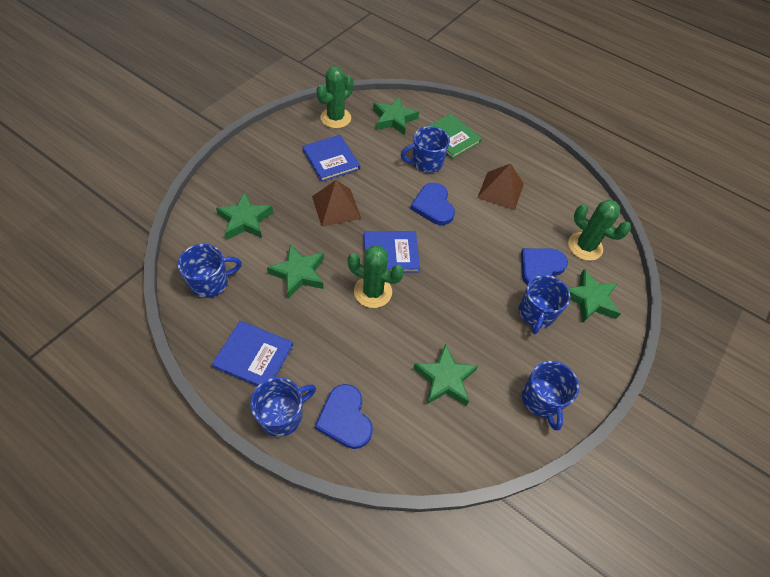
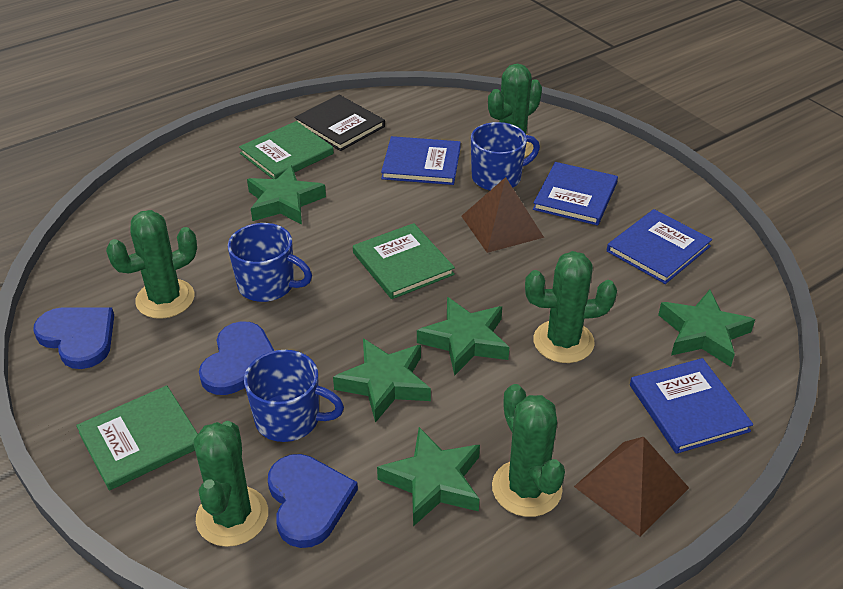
black book: 0 -> 1
blue book: 3 -> 4
blue mug: 5 -> 3
green book: 1 -> 3
green cactus: 3 -> 5

